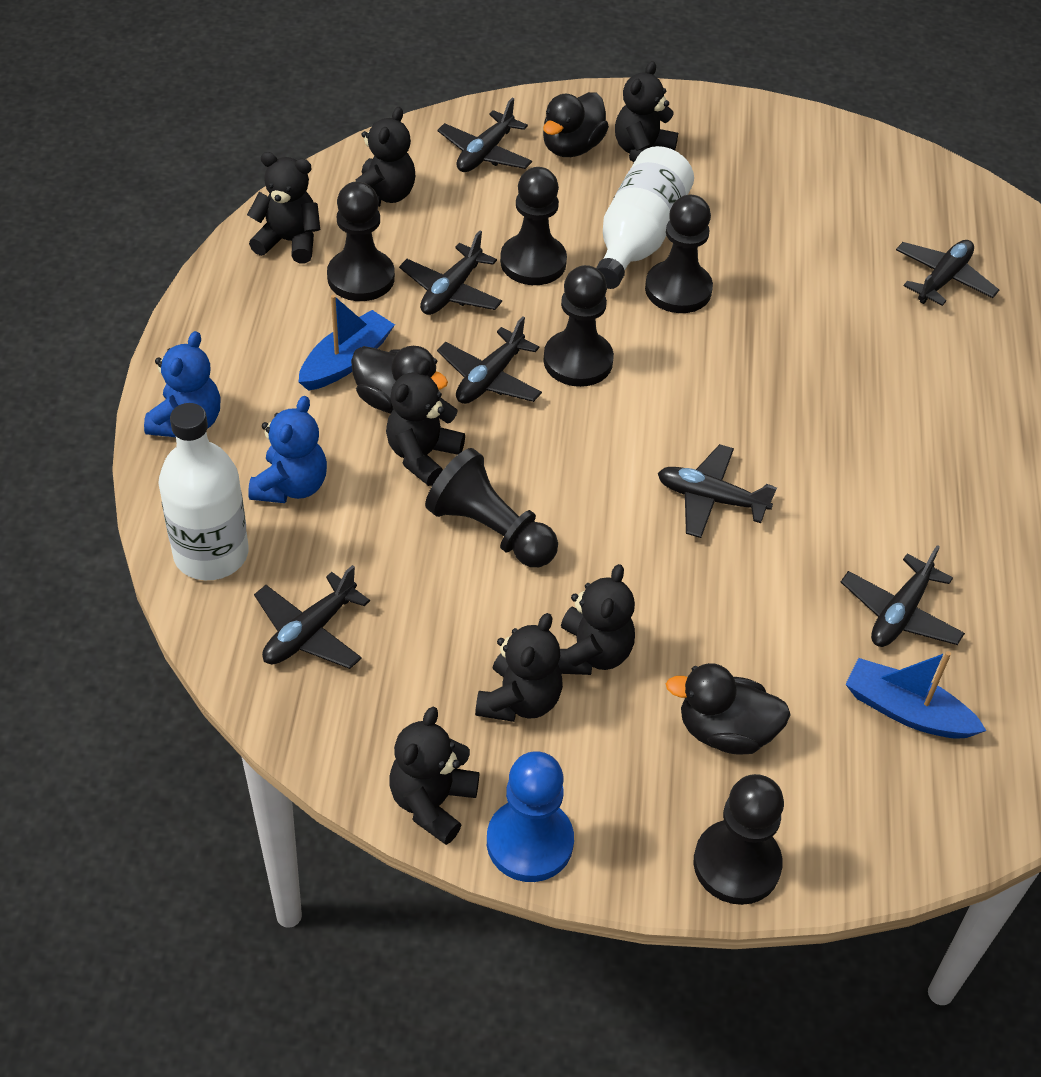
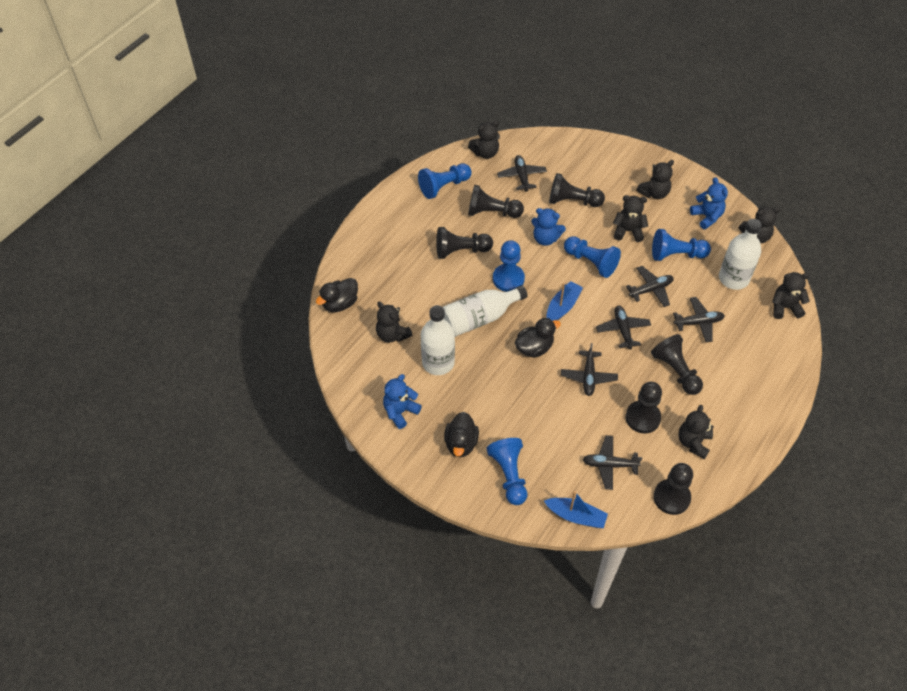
black plane: 7 -> 6
blue pawn: 1 -> 5
blue teddy bear: 2 -> 3
white bottle: 2 -> 3

